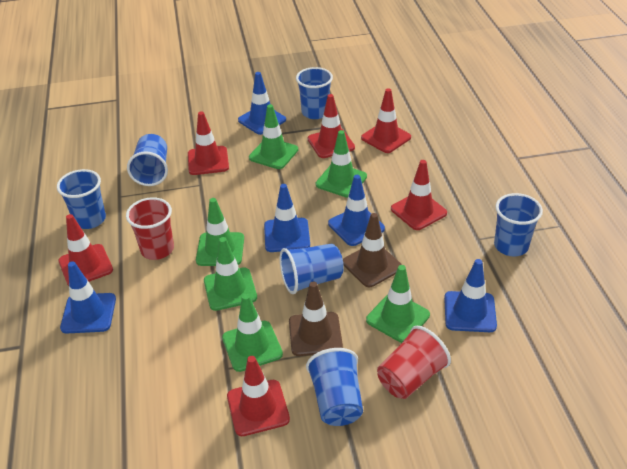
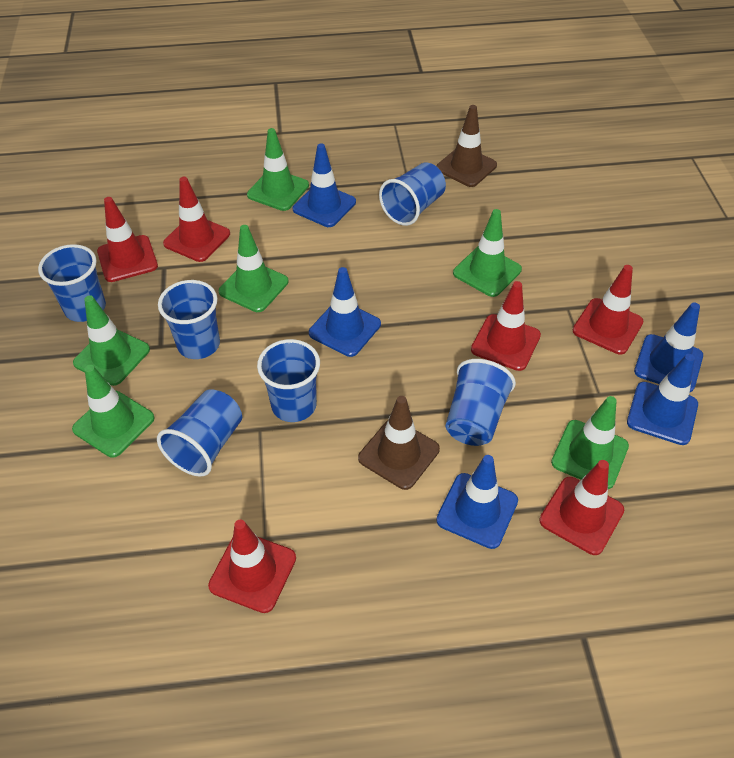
red cup: 2 -> 0

